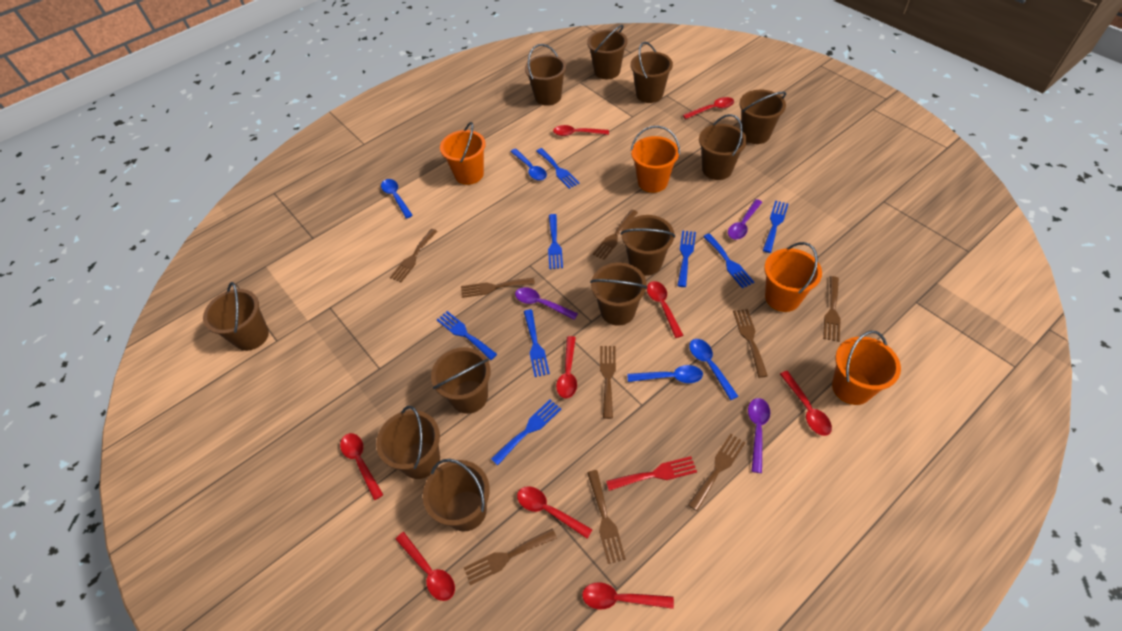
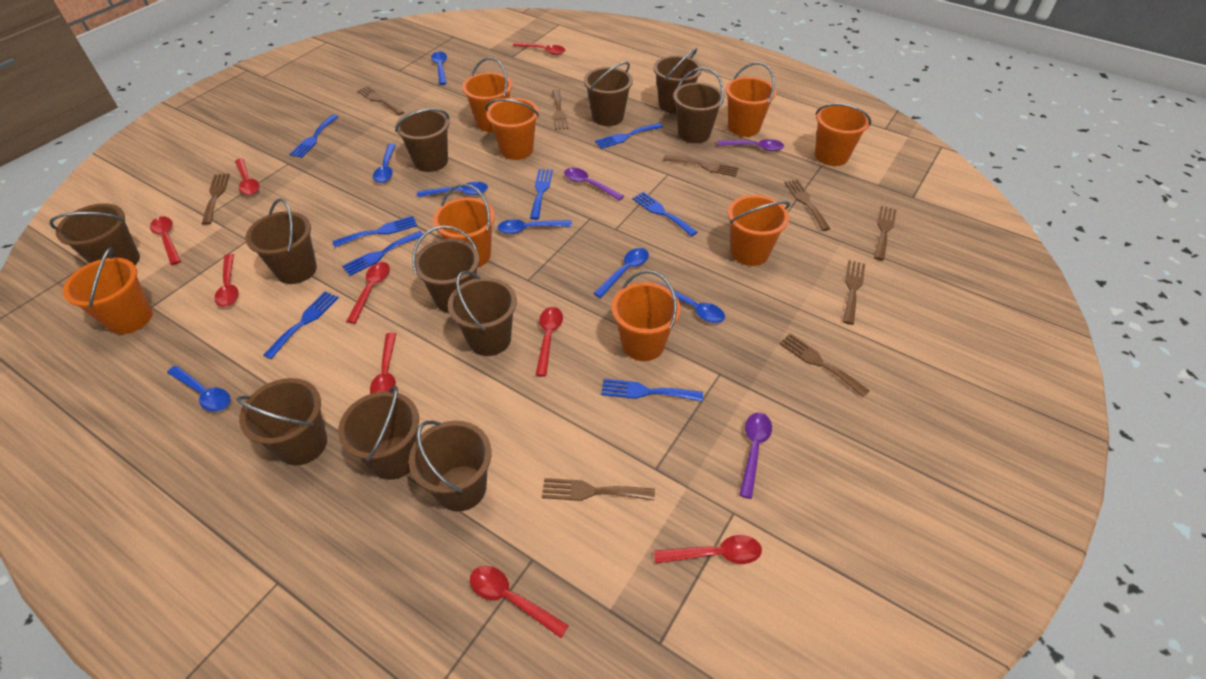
blue spoon: 4 -> 7
orange bucket: 4 -> 8
red fork: 1 -> 0

